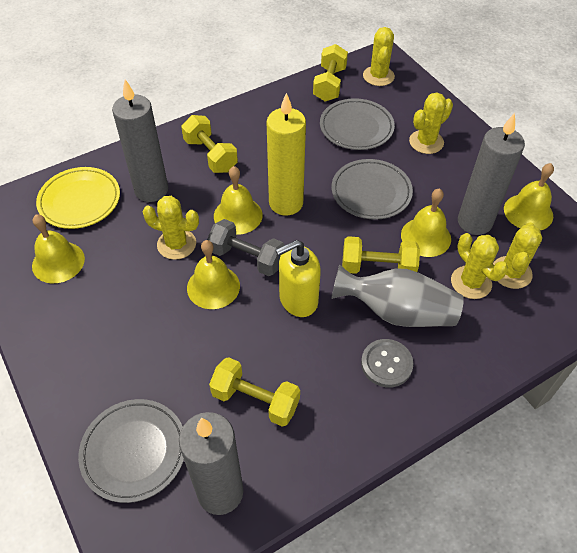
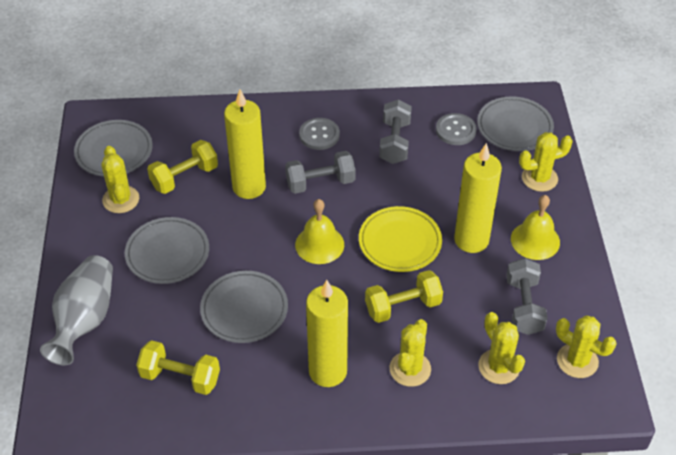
grey button: 1 -> 2
grey candle: 3 -> 0
grey dumbbell: 1 -> 3
grey plate: 3 -> 4
yellow bell: 5 -> 2
yellow candle: 1 -> 3
yellow dumbbell: 4 -> 3
yellow soap dispenser: 1 -> 0

